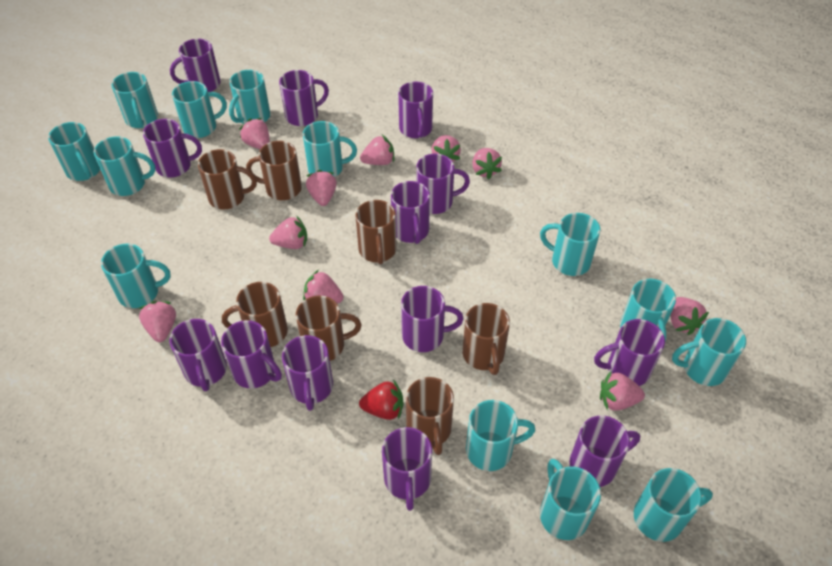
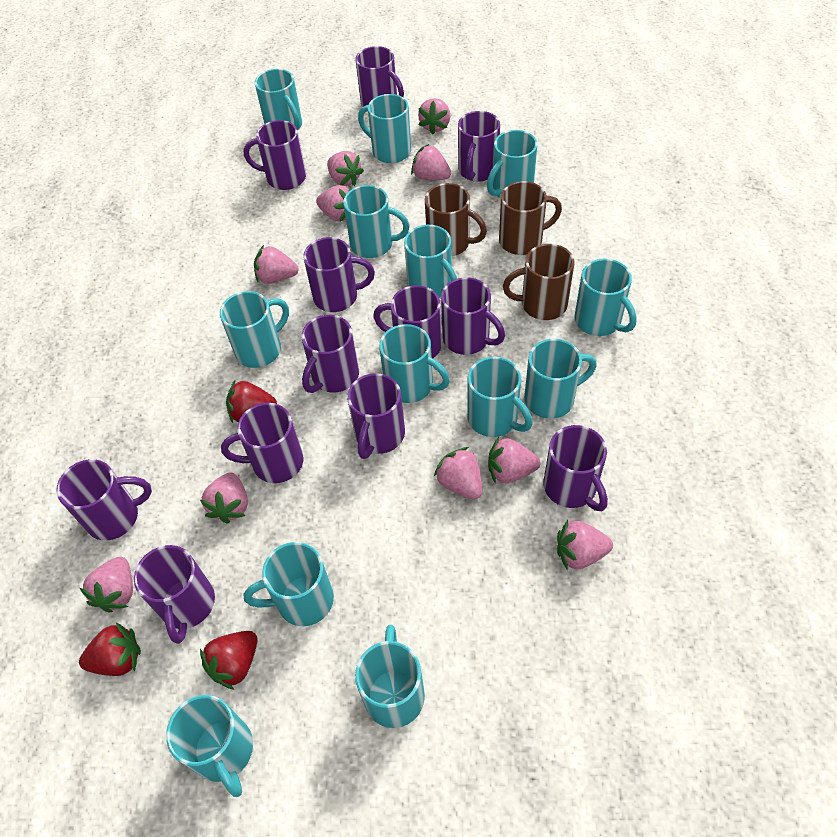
brown mug: 7 -> 3
purple mug: 13 -> 12
red strawberry: 1 -> 3

